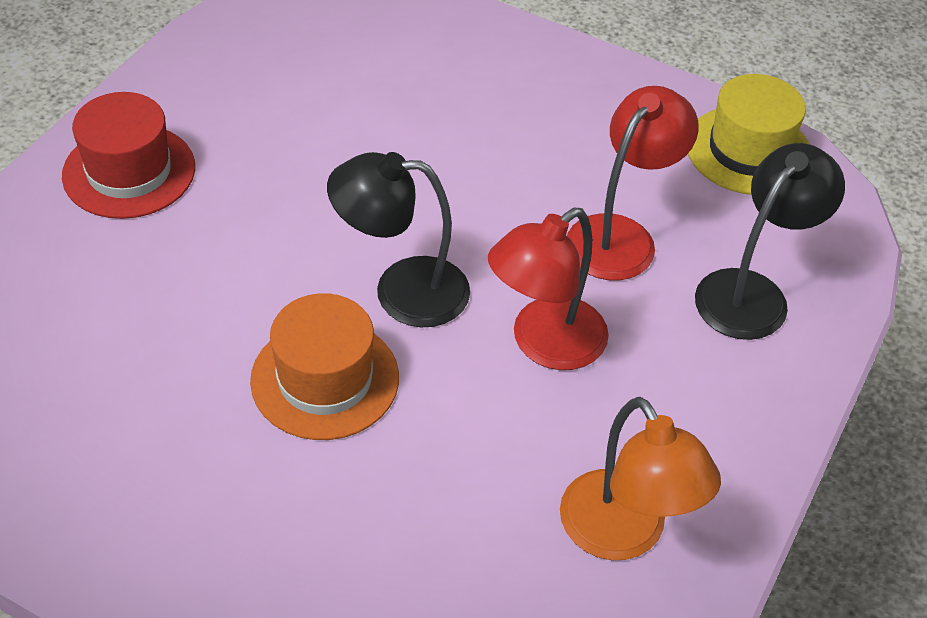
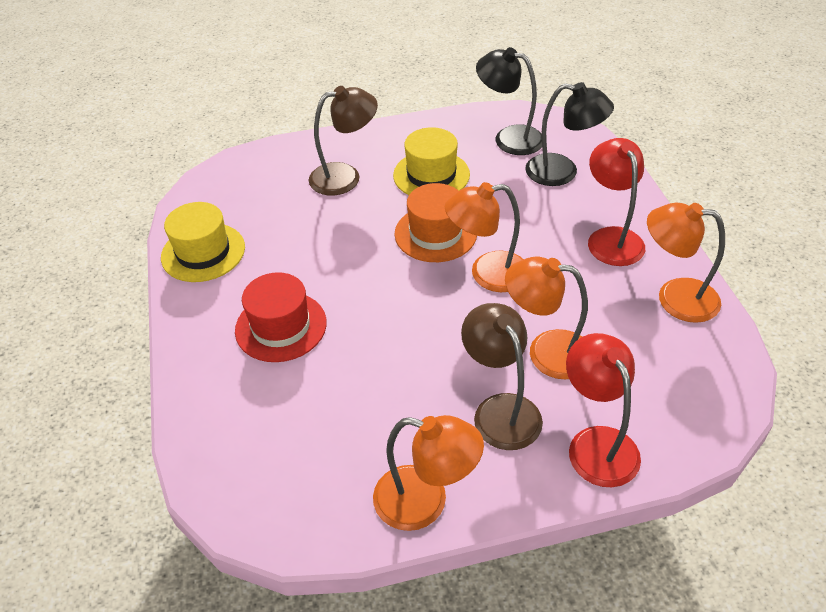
brown lamp: 0 -> 2
orange lamp: 1 -> 4
yellow hat: 1 -> 2

